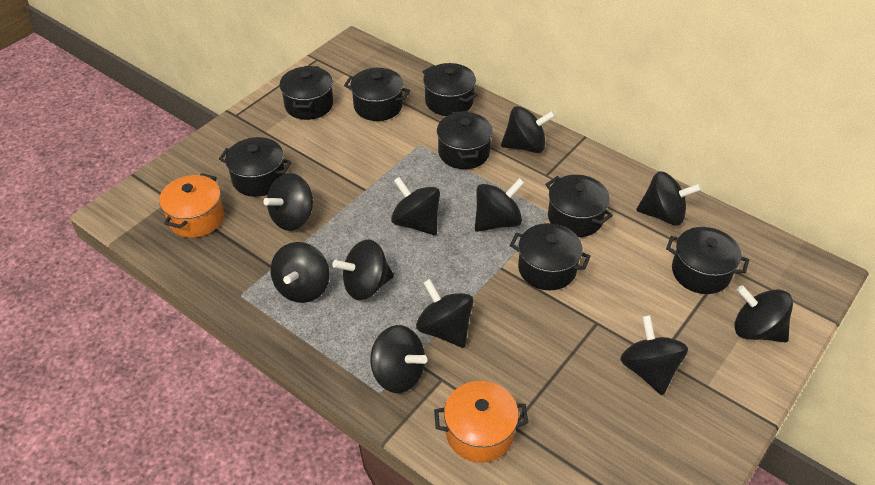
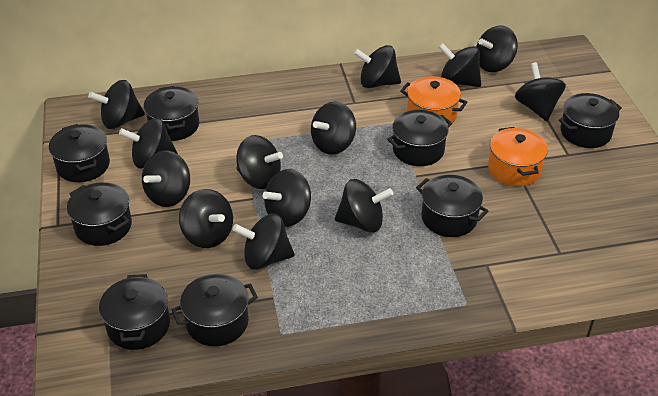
black spinning top: 11 -> 13

